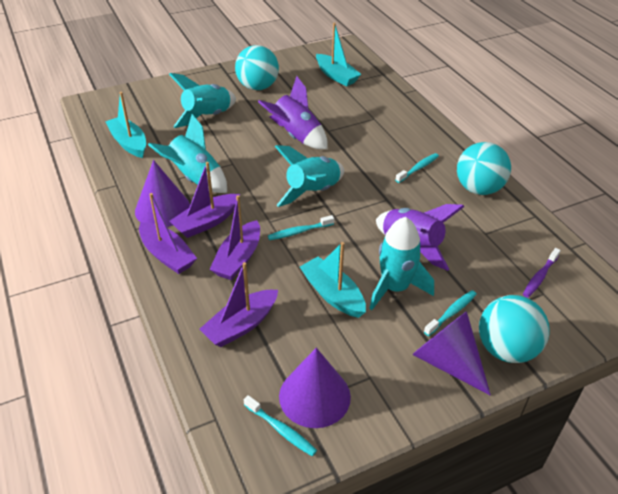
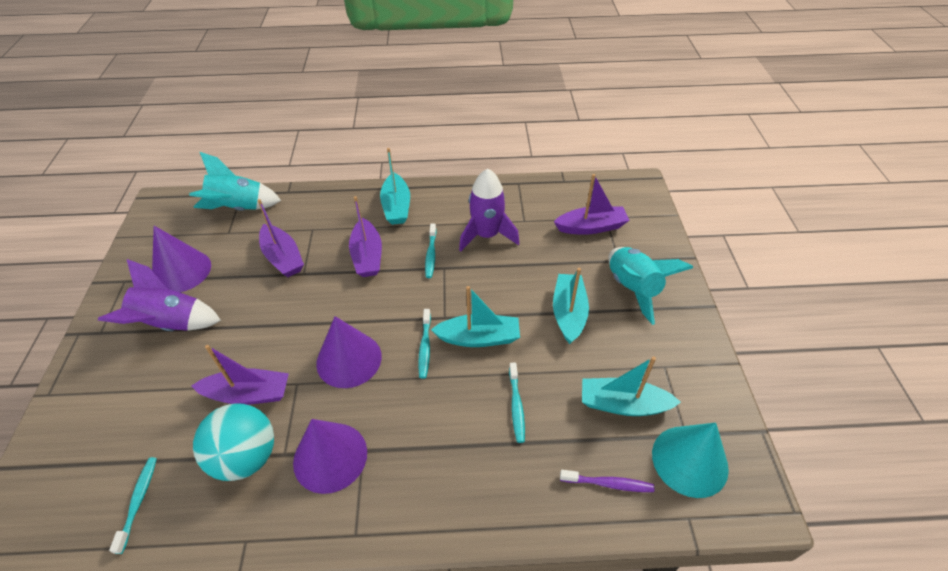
turquoise ball: 3 -> 1
turquoise boat: 3 -> 4
turquoise cone: 0 -> 1
turquoise rocket: 4 -> 2

